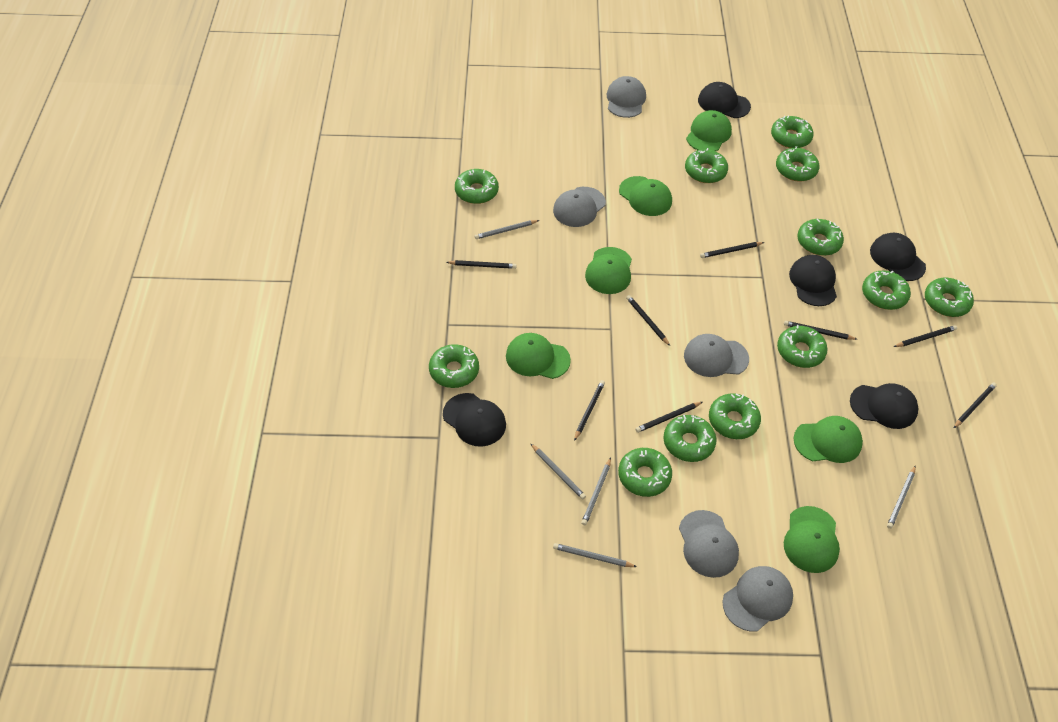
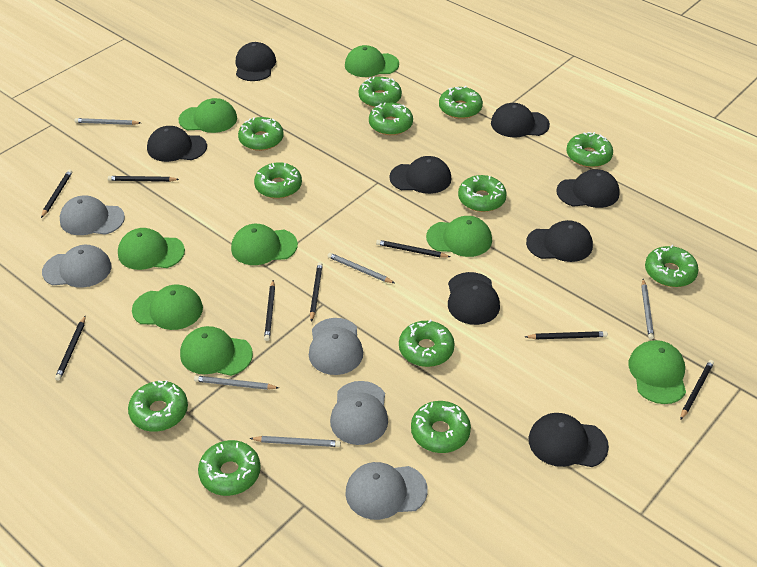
black cap: 5 -> 8
green cap: 6 -> 8

